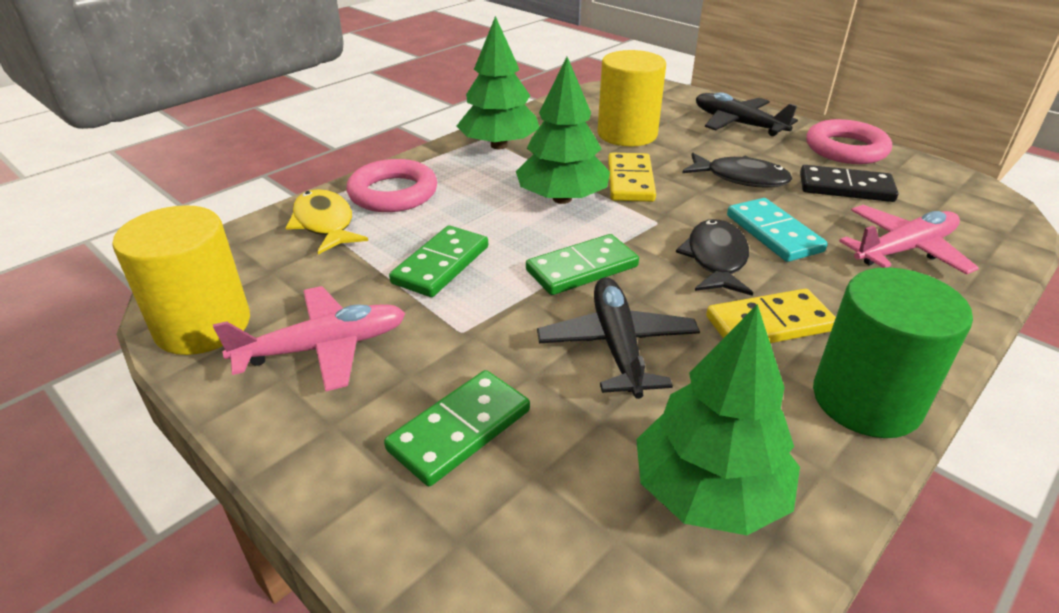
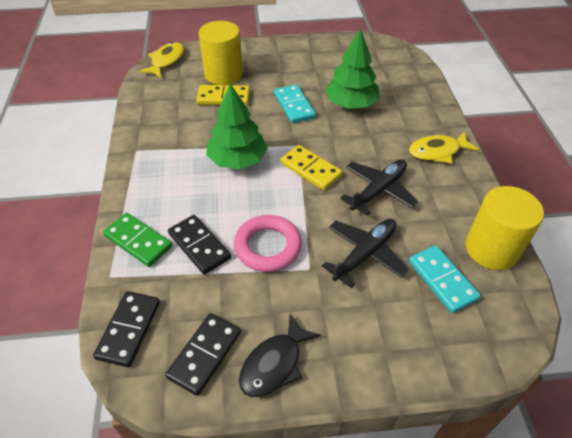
black domino: 1 -> 3
black fish: 2 -> 1
green cylinder: 1 -> 0
green domino: 3 -> 1
green tree: 3 -> 2
pink plane: 2 -> 0
pink ring: 2 -> 1
turquoise domino: 1 -> 2
yellow fish: 1 -> 2

